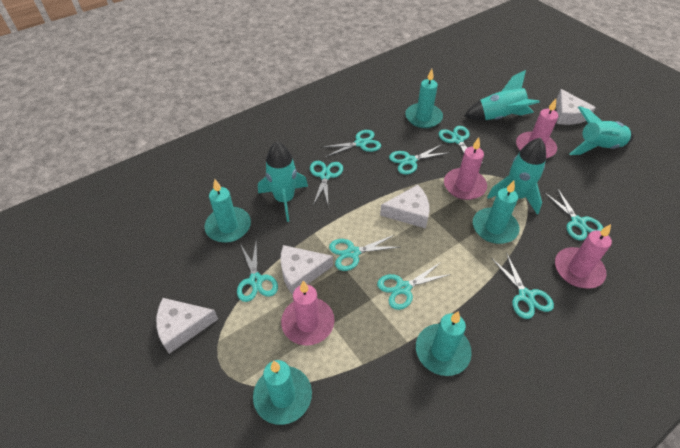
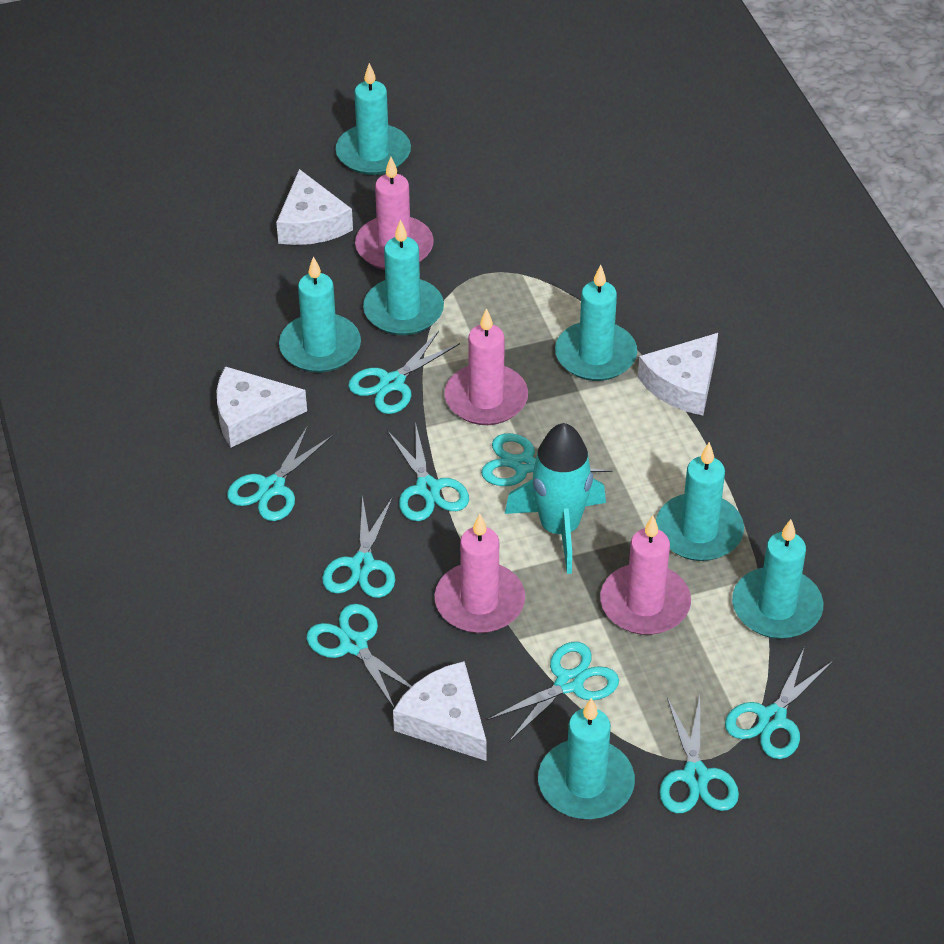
turquoise candle: 5 -> 7
turquoise rocket: 4 -> 1

